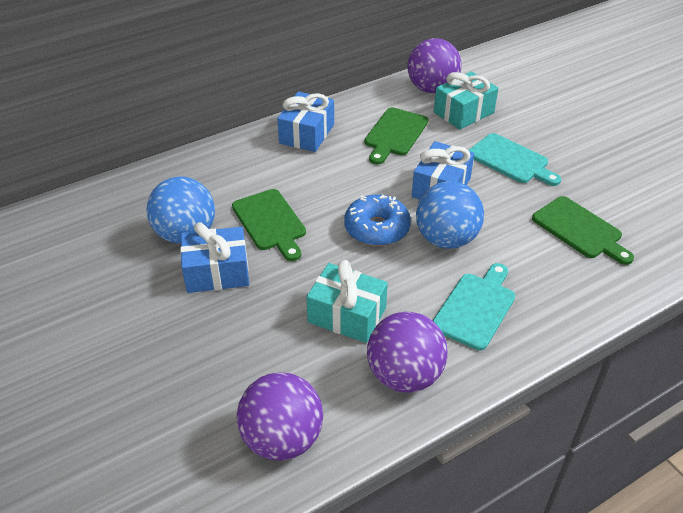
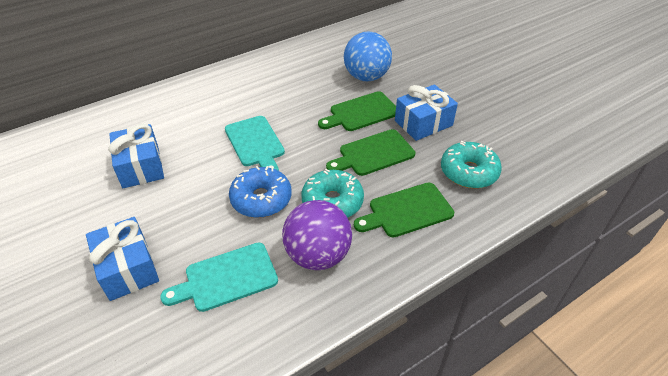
blue ball: 2 -> 1
purple ball: 3 -> 1
turquoise donut: 0 -> 2
turquoise gift: 2 -> 0

